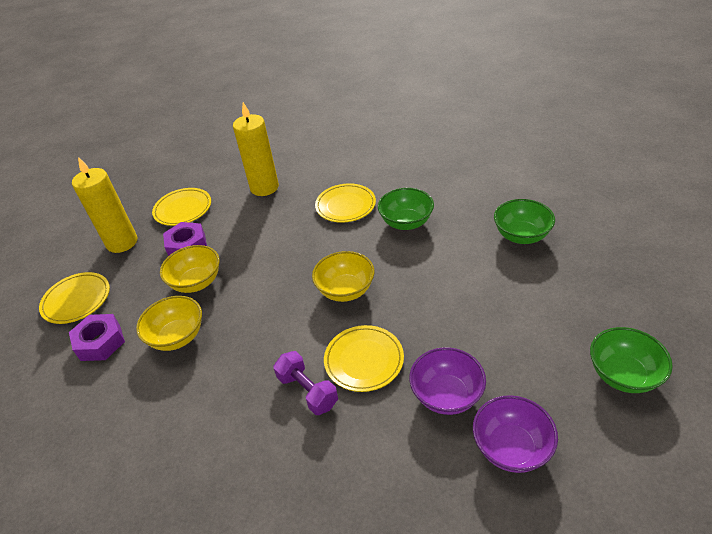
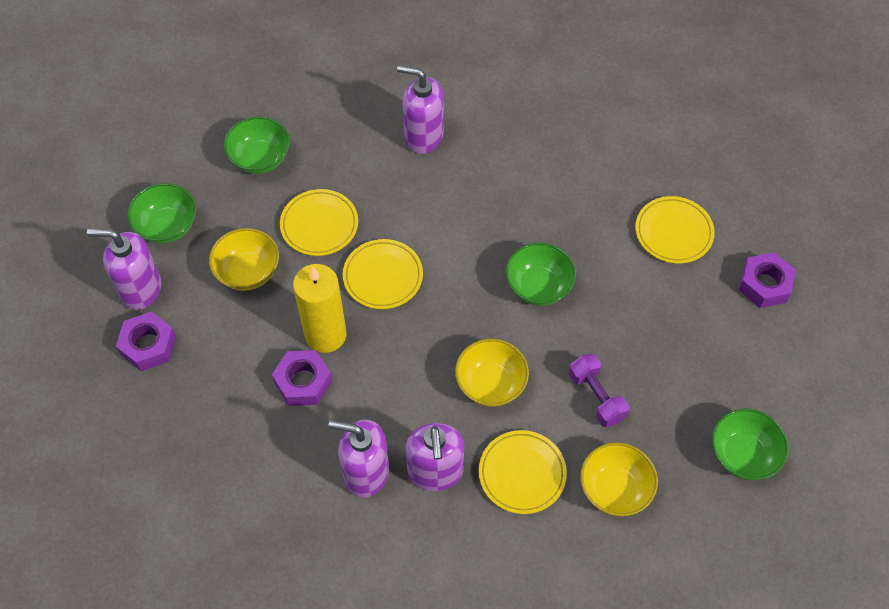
green bowl: 3 -> 4
purple bowl: 2 -> 0
purple nut: 2 -> 3
purple soap dispenser: 0 -> 4
yellow candle: 2 -> 1

